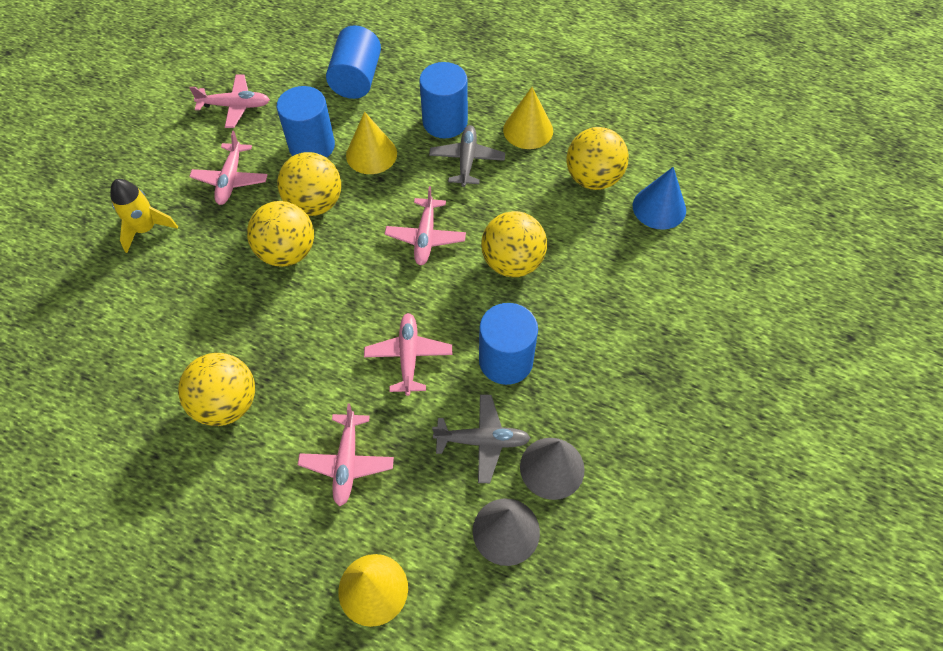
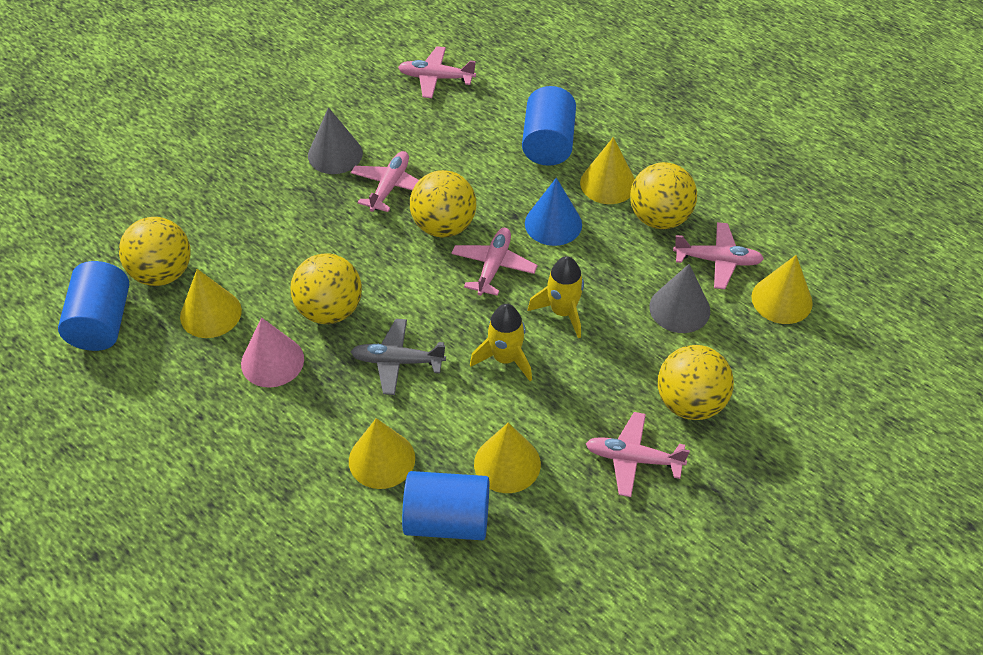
blue cylinder: 4 -> 3
grey plane: 2 -> 1
pink cone: 0 -> 1
yellow cone: 3 -> 5
yellow rocket: 1 -> 2

